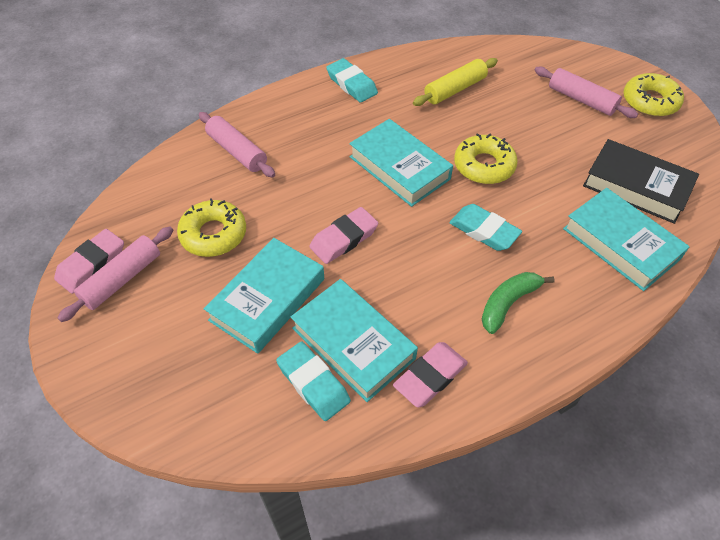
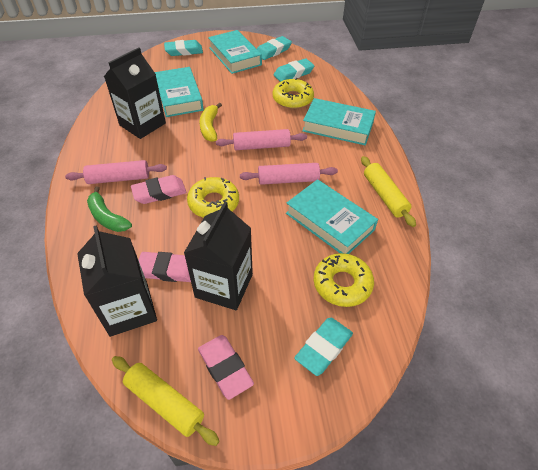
black book: 1 -> 0
black carton: 0 -> 3
turquoise eraser: 3 -> 4
yellow banana: 0 -> 1
yellow rolling pin: 1 -> 2

